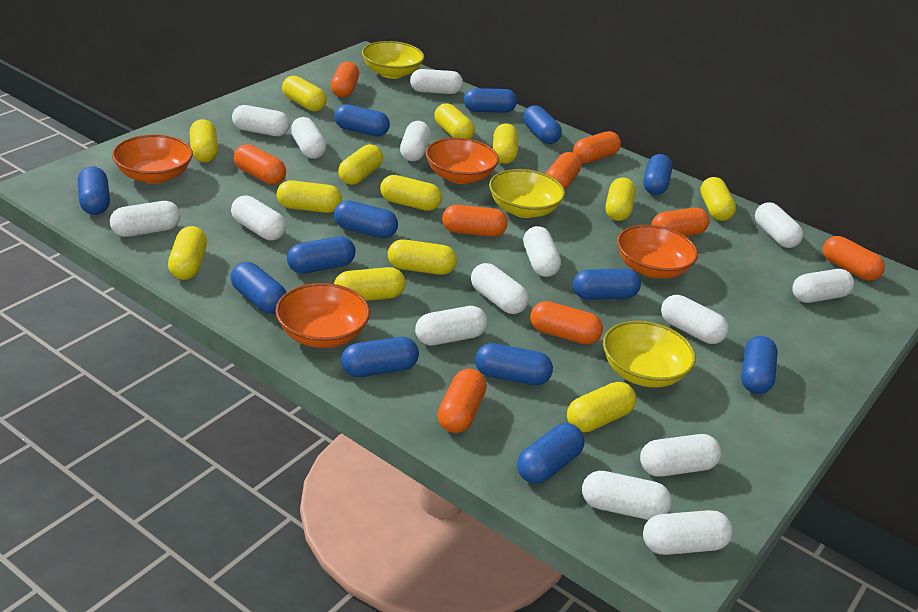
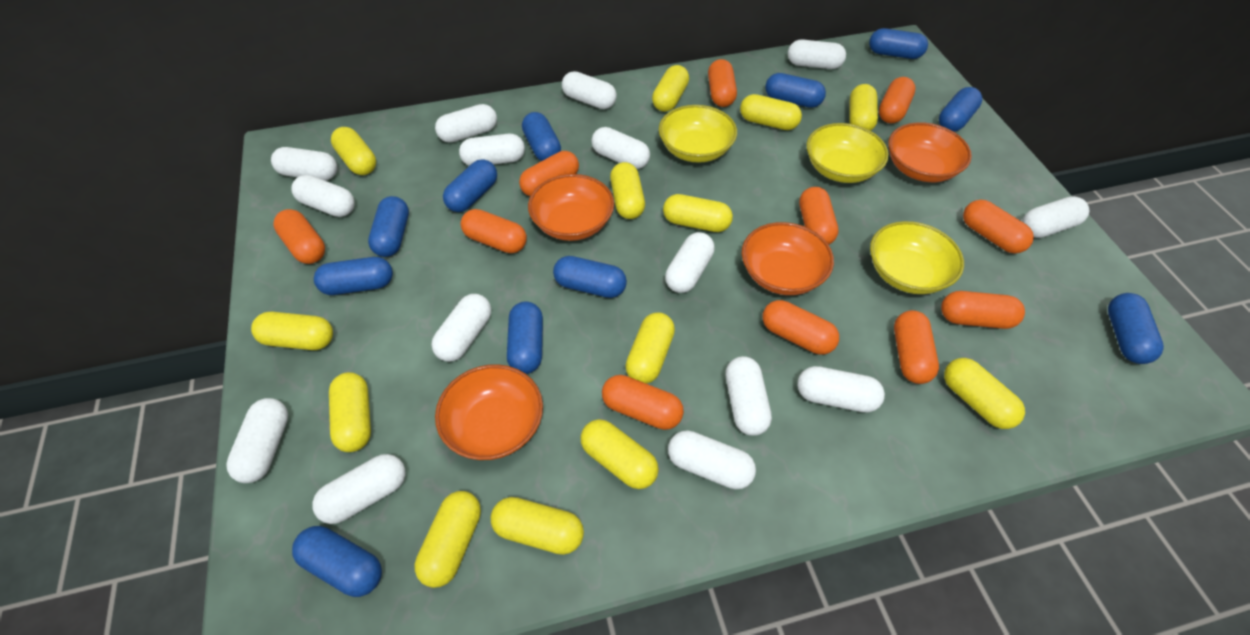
blue capsule: 13 -> 11
orange capsule: 9 -> 11

